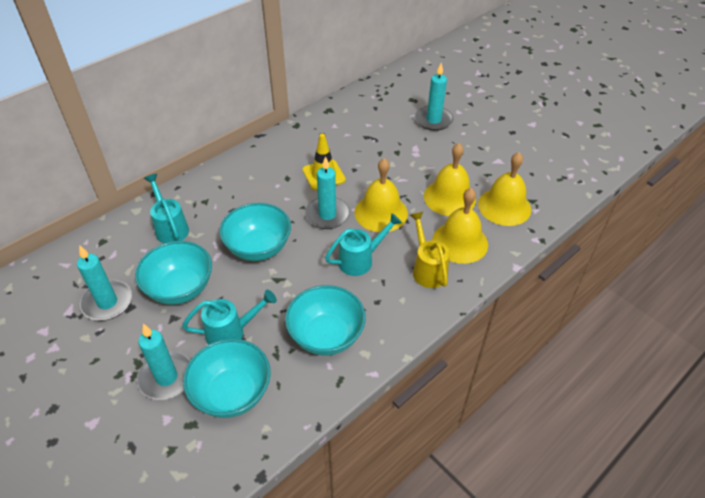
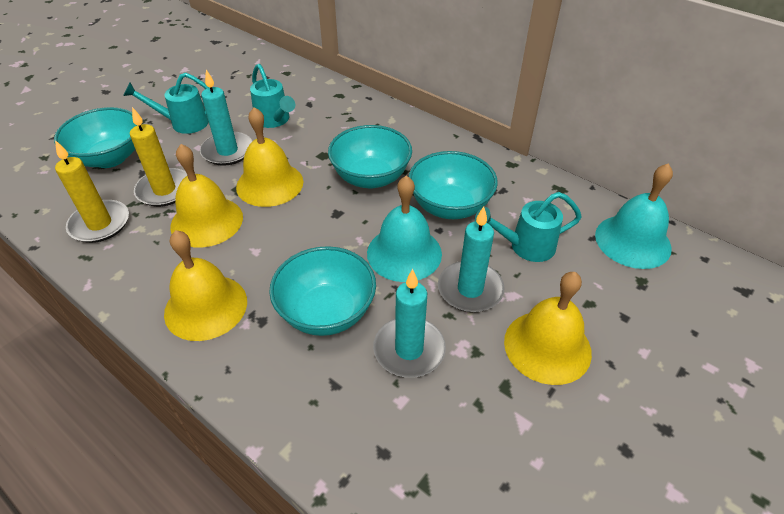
turquoise bell: 0 -> 2
turquoise candle: 4 -> 3
yellow candle: 0 -> 2
yellow traffic cone: 1 -> 0
yellow watering can: 1 -> 0

